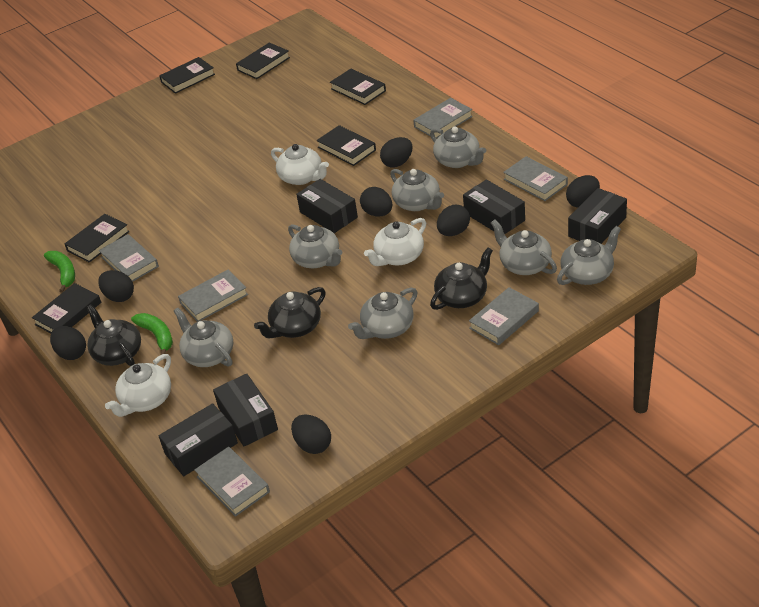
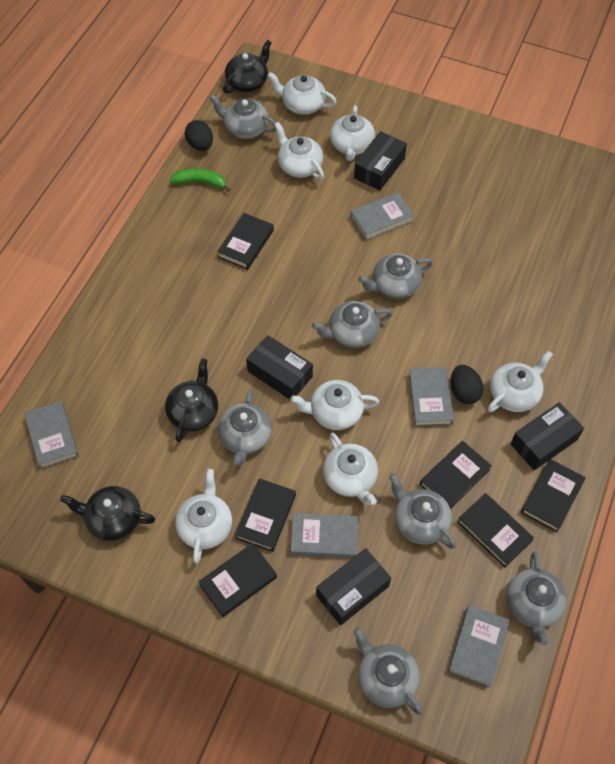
black box: 5 -> 4
black egg: 7 -> 2
green banana: 2 -> 1
grey book: 6 -> 5
white teapot: 3 -> 7

